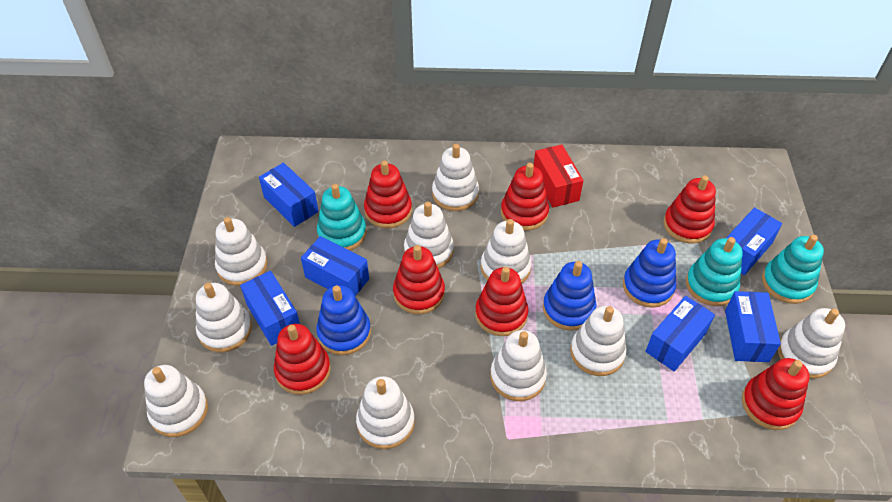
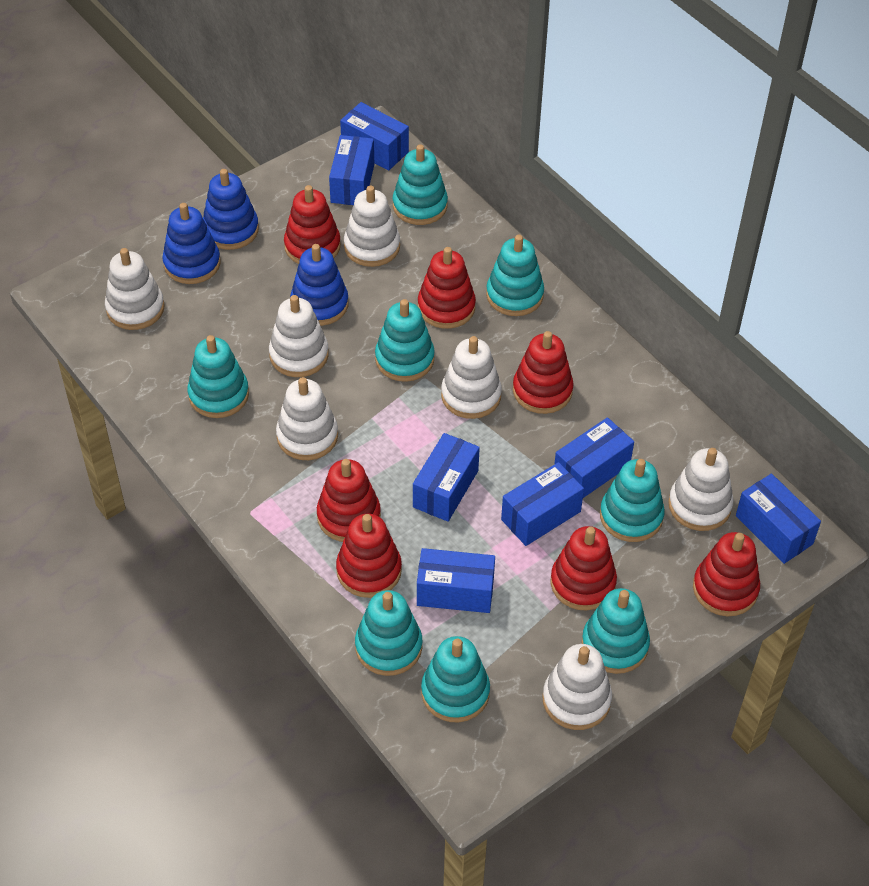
blue box: 6 -> 7
red box: 1 -> 0
turquoise stacking toy: 3 -> 8
white stacking toy: 10 -> 7

